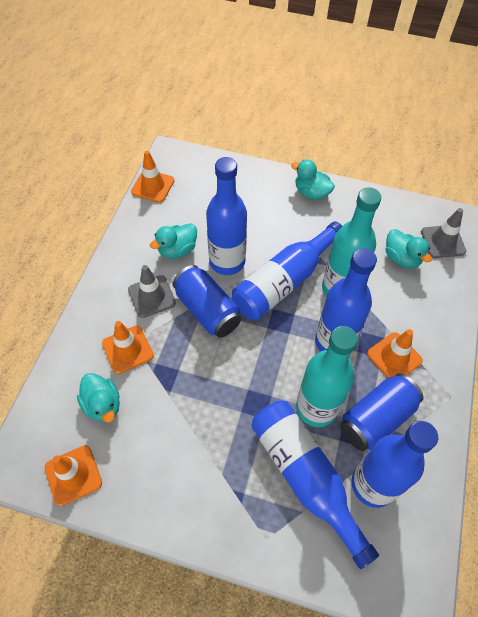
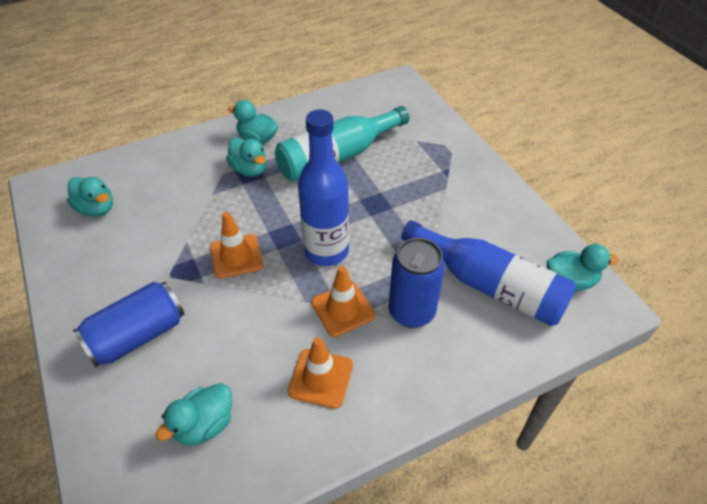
blue bottle: 5 -> 2
grey traffic cone: 2 -> 0
orange traffic cone: 4 -> 3
turquoise bottle: 2 -> 1
turquoise duck: 4 -> 5

